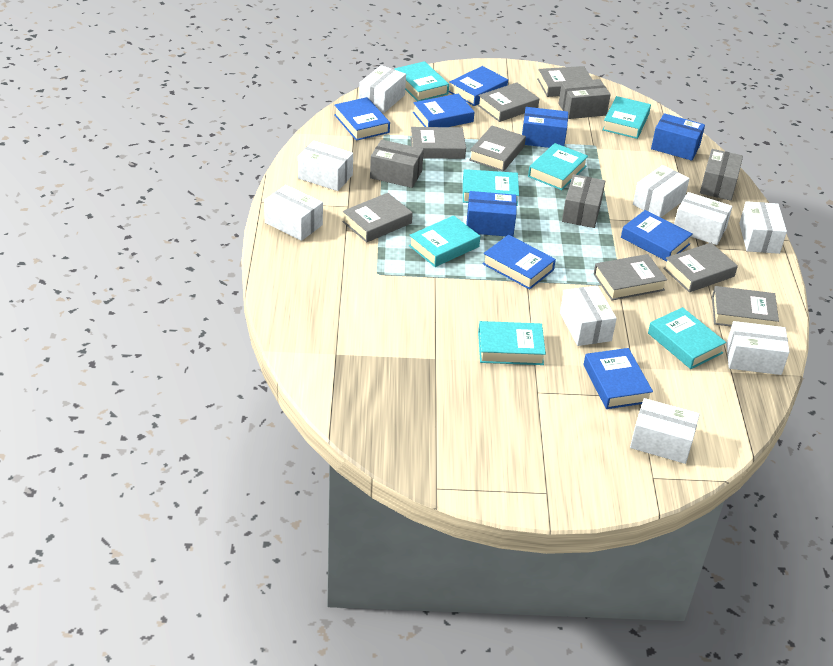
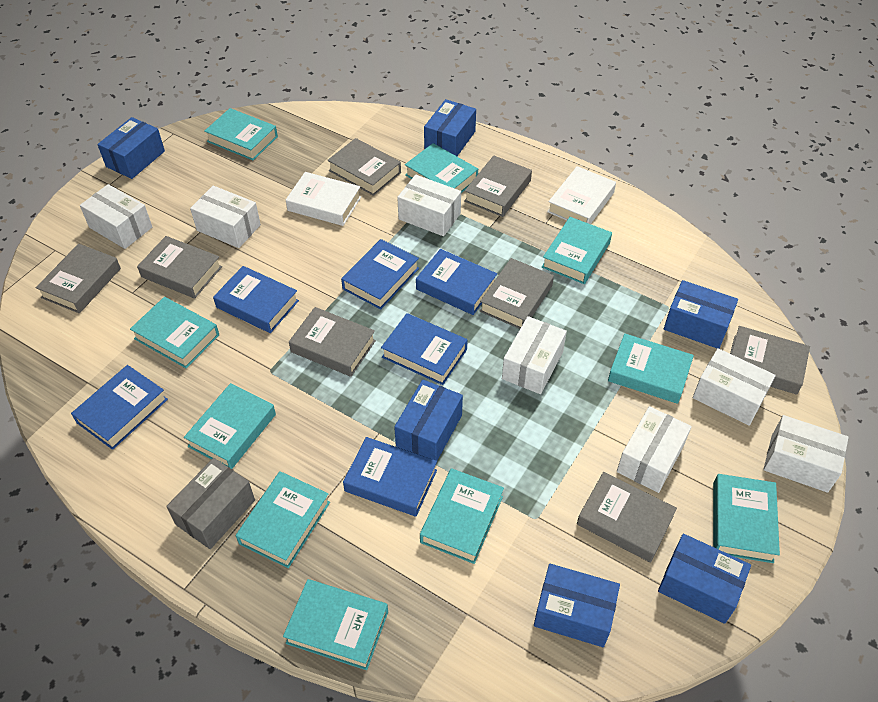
blue box: 3 -> 6
grey box: 4 -> 1
turquoise book: 7 -> 10
white book: 0 -> 2
white box: 9 -> 7

